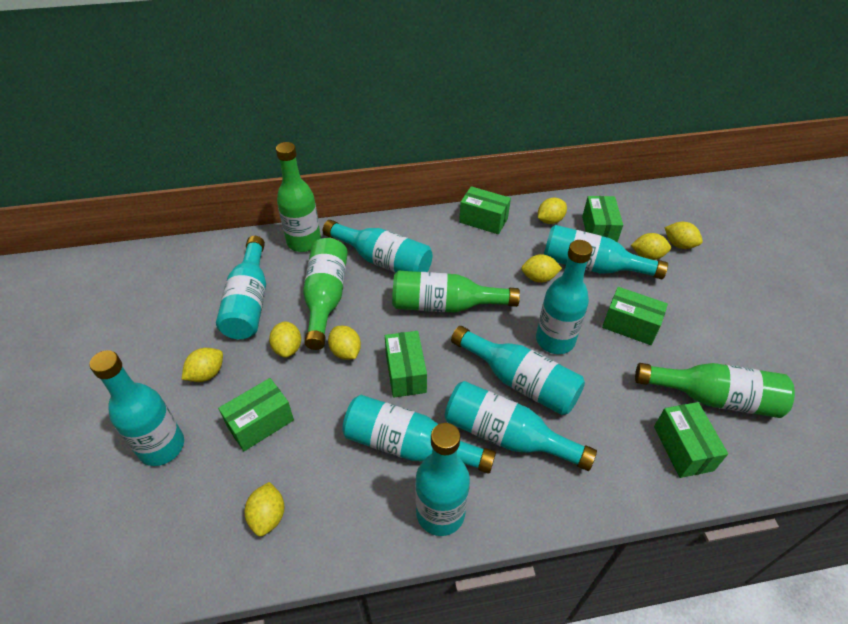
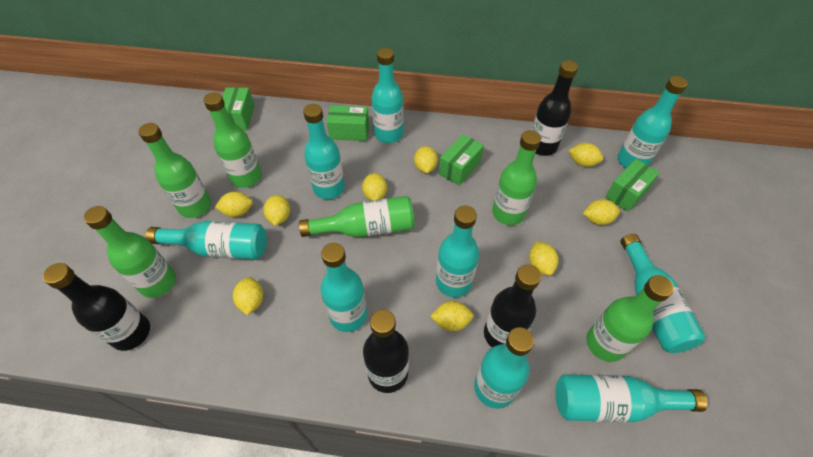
black bottle: 0 -> 4
green bottle: 4 -> 6
green box: 6 -> 4
yellow lemon: 8 -> 9

